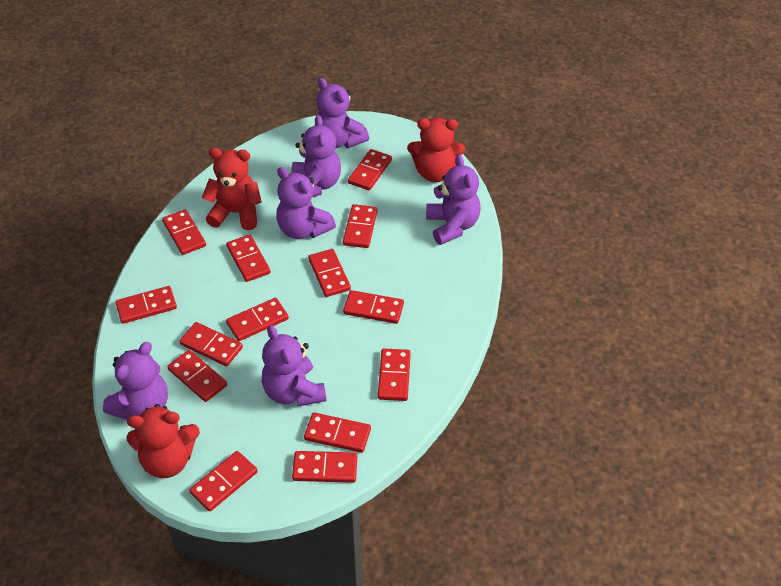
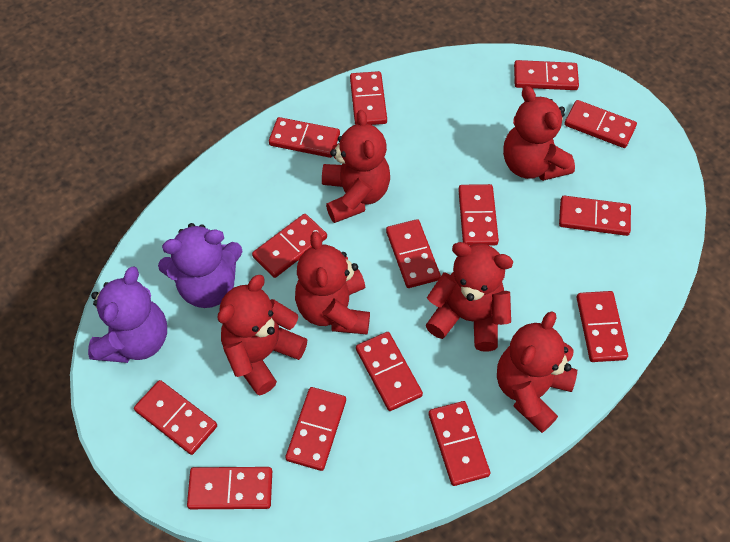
purple teddy bear: 6 -> 2
red teddy bear: 3 -> 6

